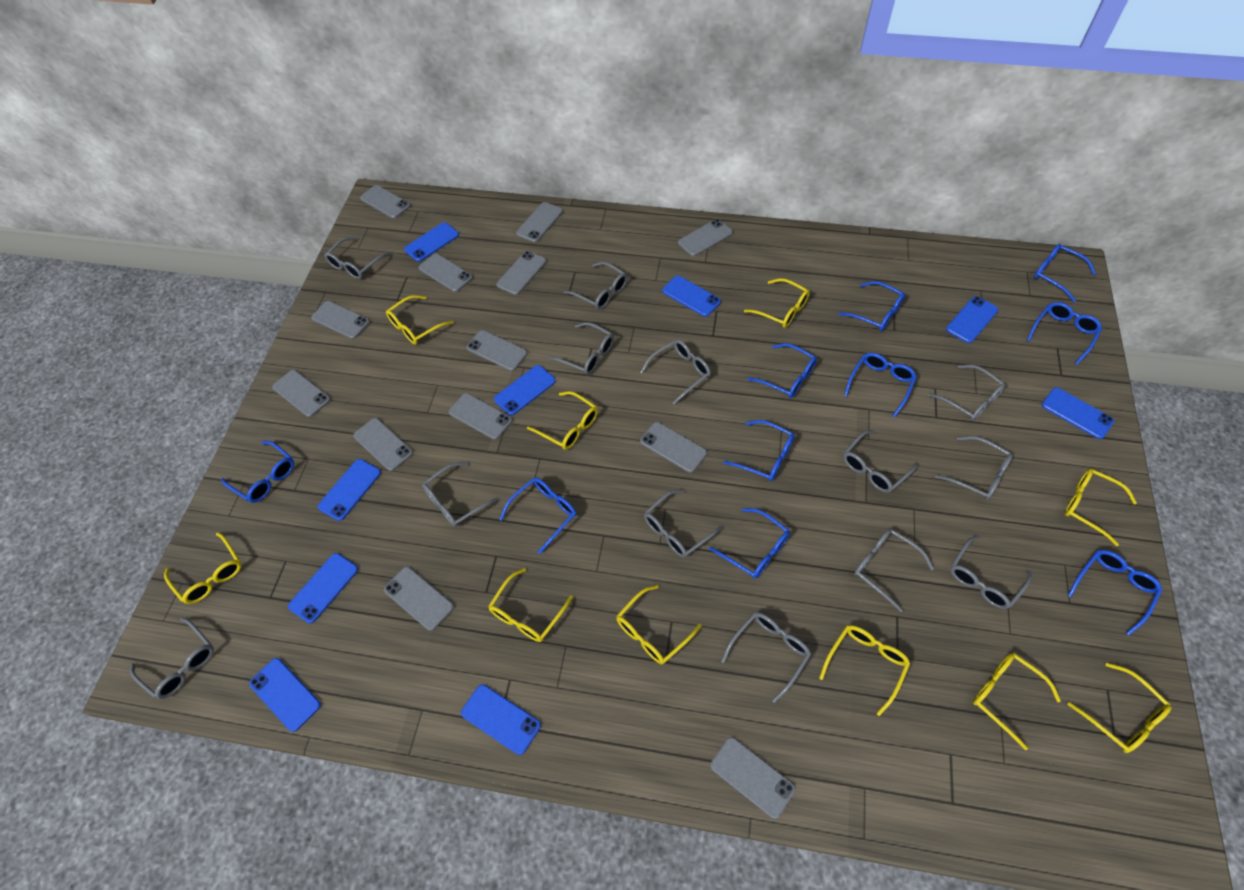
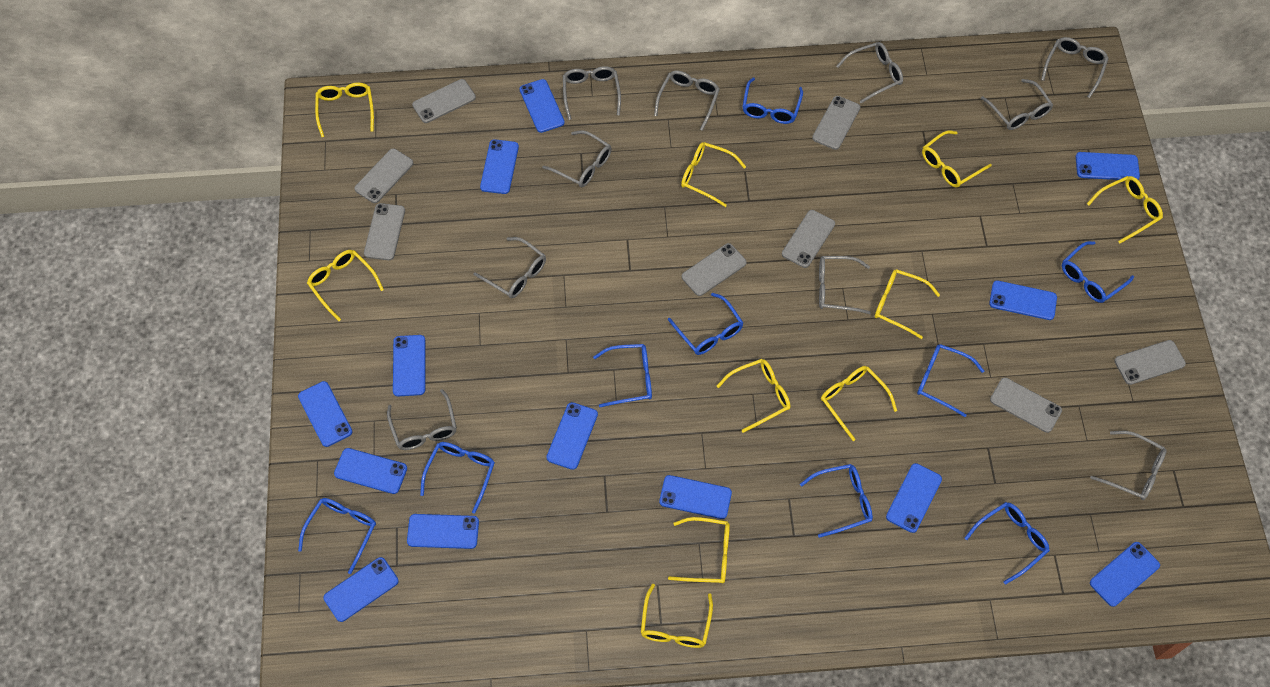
blue glasses: 10 -> 9
blue phone: 9 -> 13
grey glasses: 13 -> 10
grey phone: 13 -> 8

